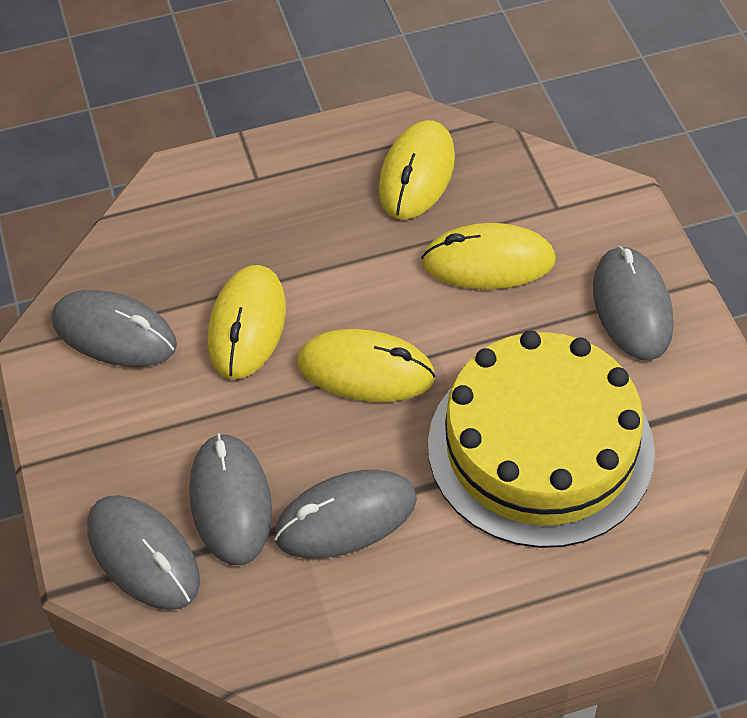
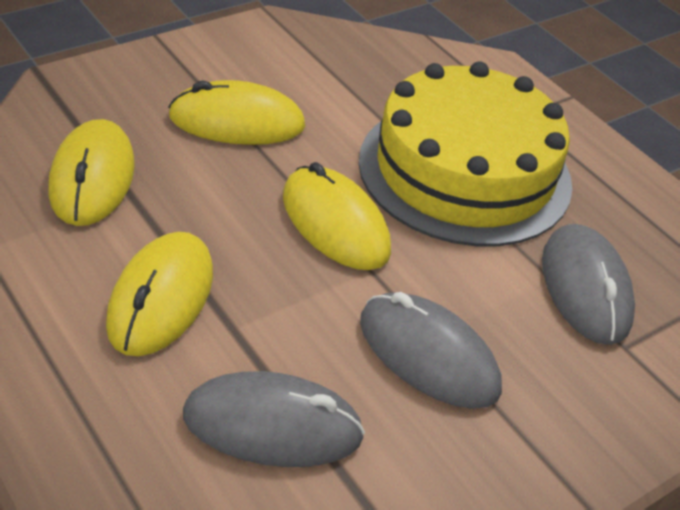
grey mouse: 5 -> 3

